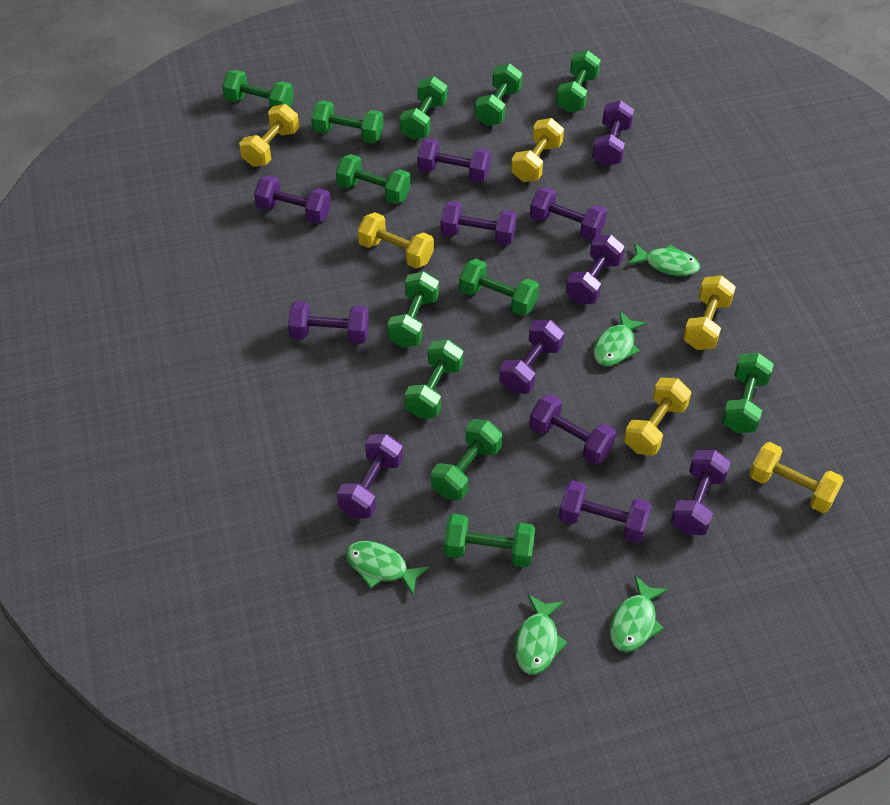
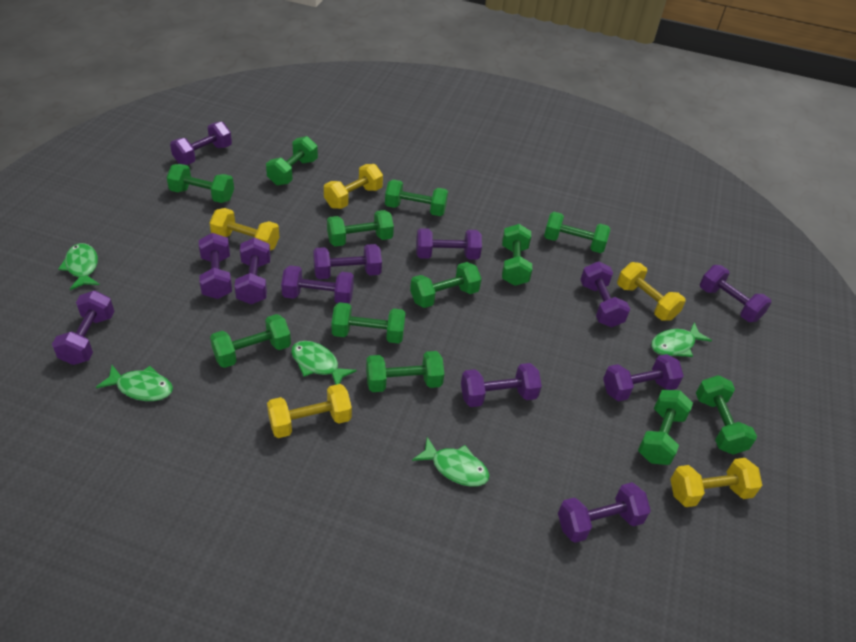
yellow dumbbell: 6 -> 5

